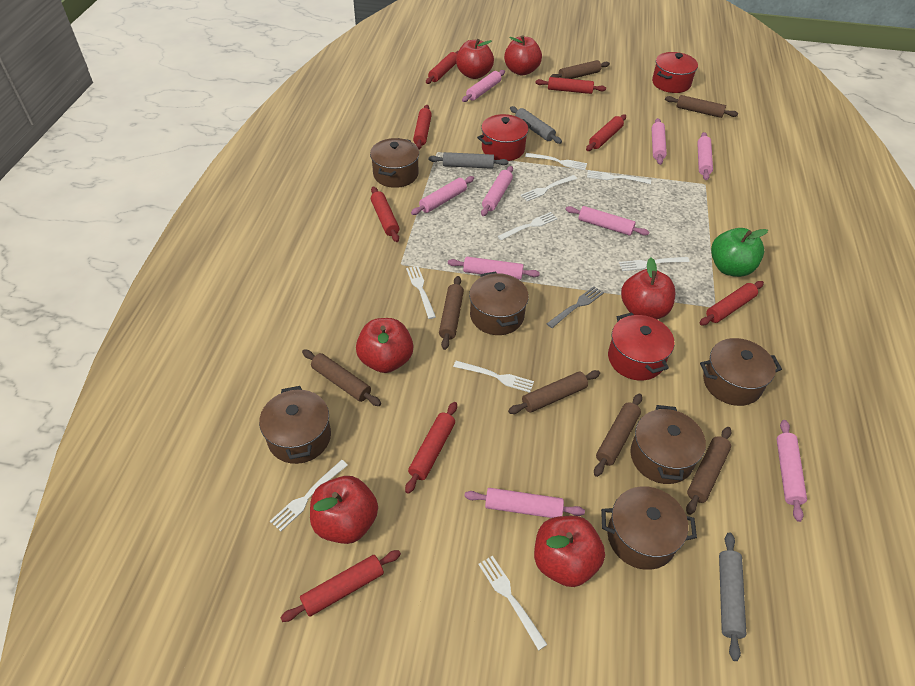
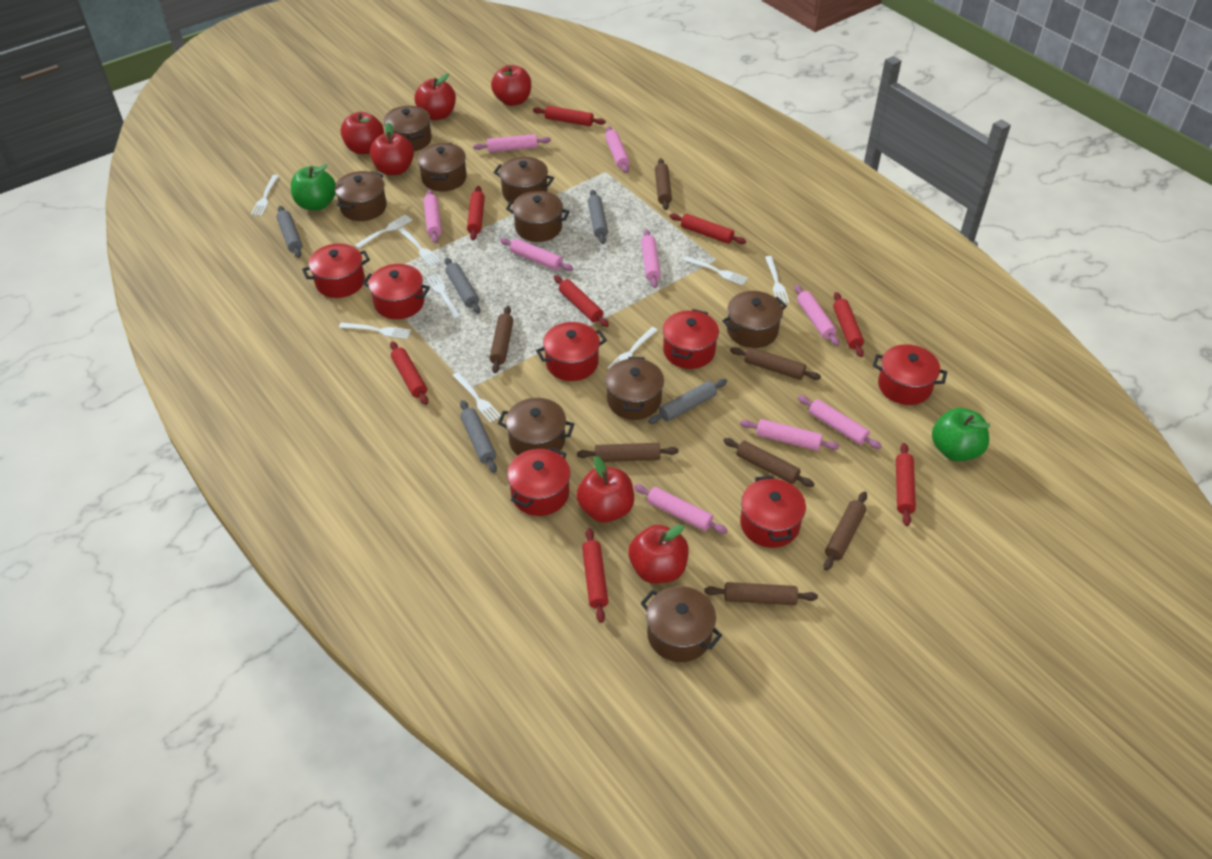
brown pot: 6 -> 9
green apple: 1 -> 2
grey fork: 1 -> 0
grey rolling pin: 3 -> 5
red pot: 3 -> 7

